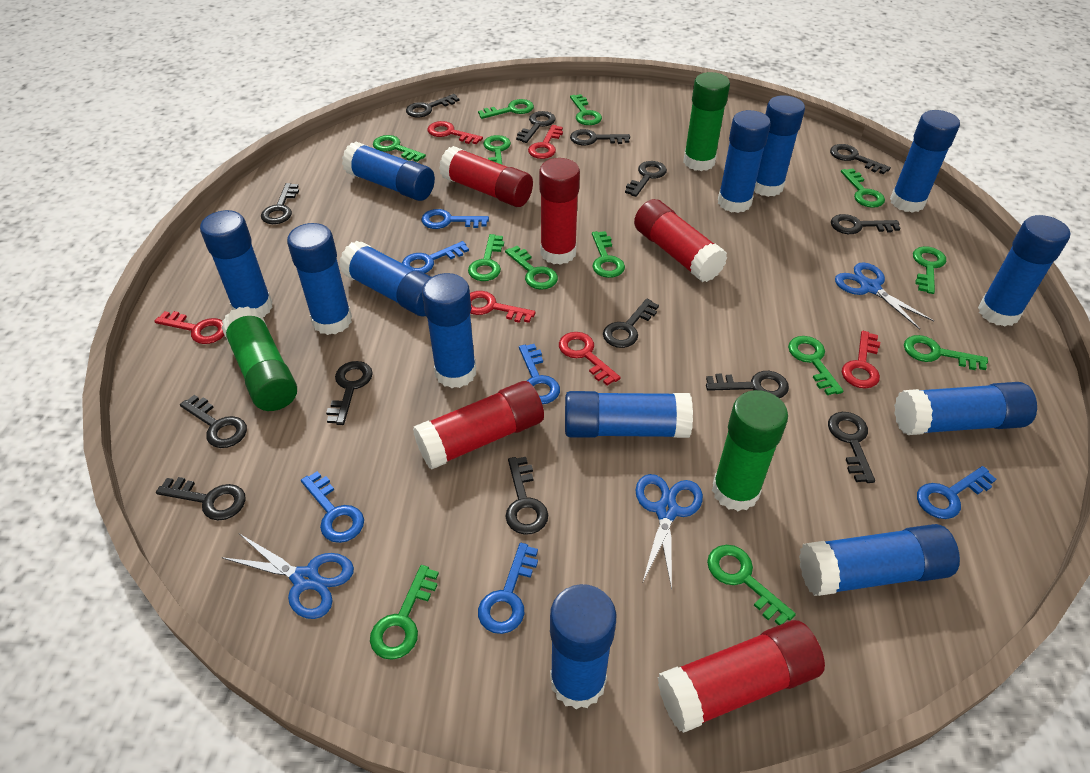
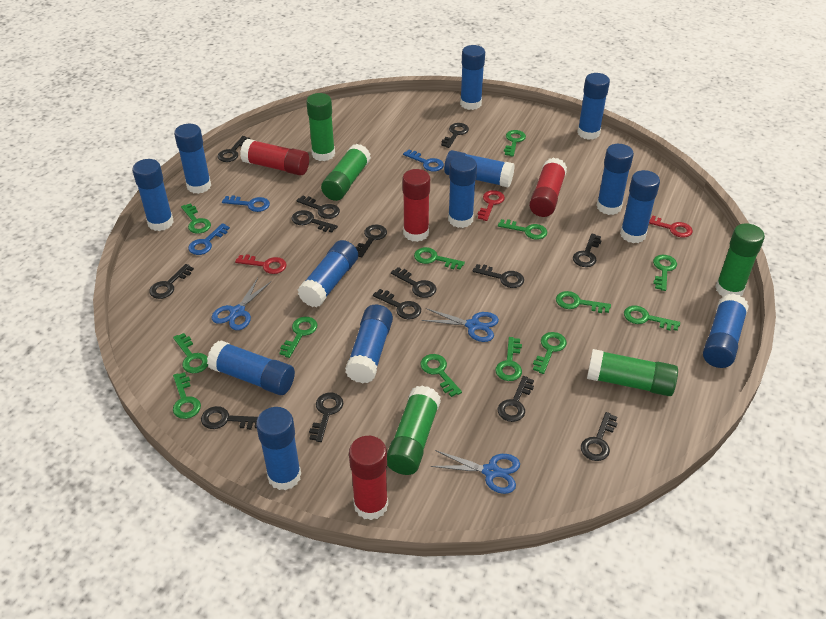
blue key: 6 -> 3
green glue stick: 3 -> 5
red glue stick: 5 -> 4
red key: 6 -> 3

